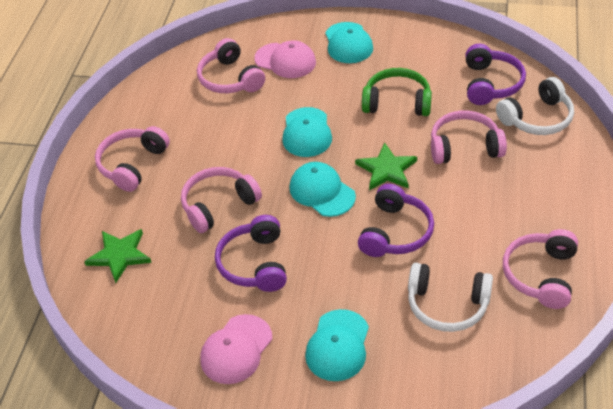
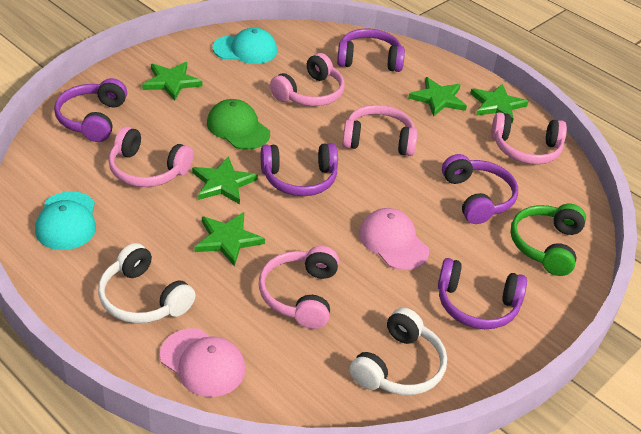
green cap: 0 -> 1
green star: 2 -> 5
purple headphones: 3 -> 5
turquoise cap: 4 -> 2

